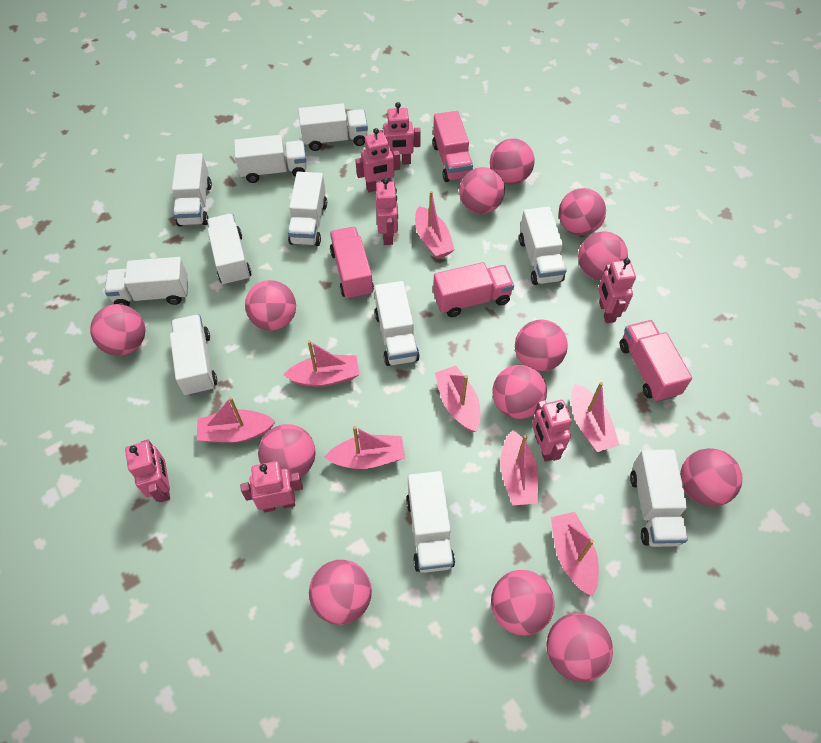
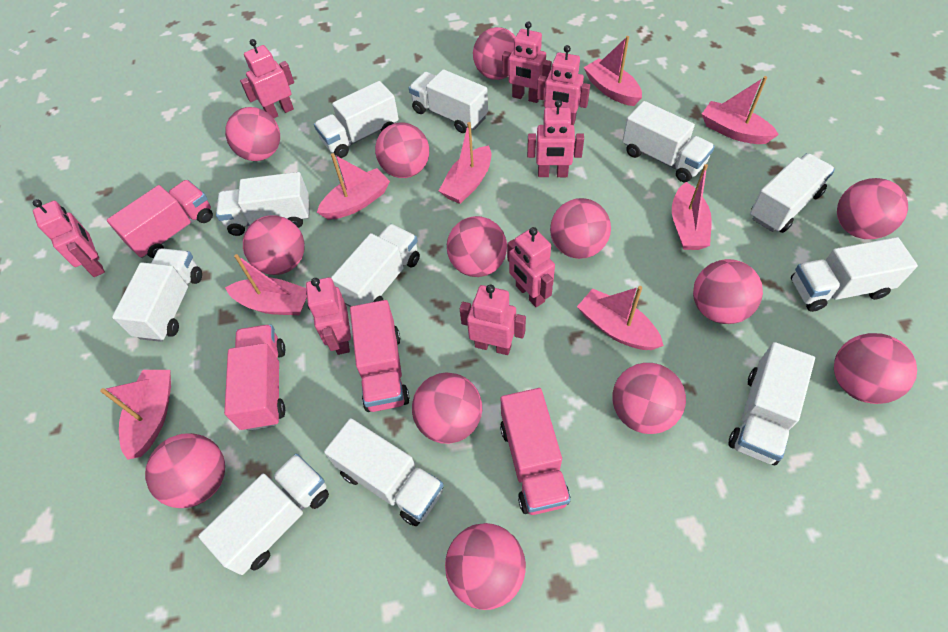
pink robot: 7 -> 8

